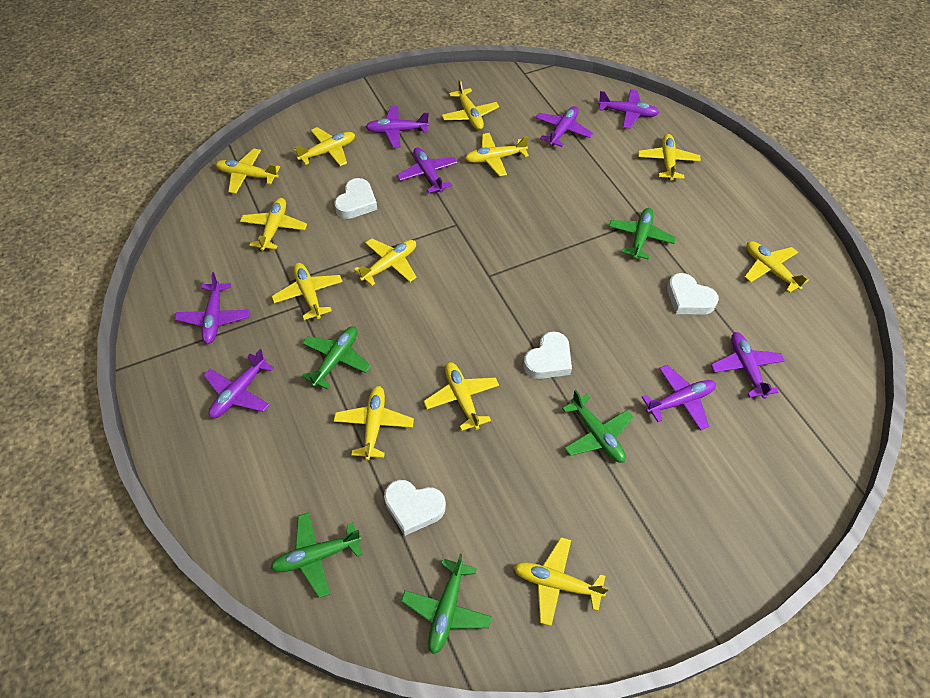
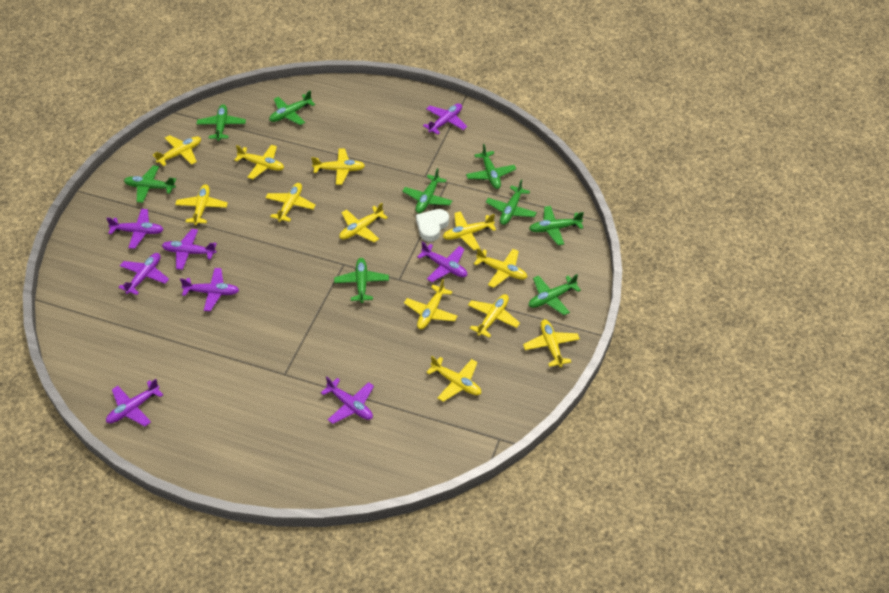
green plane: 5 -> 9
white heart: 4 -> 1

